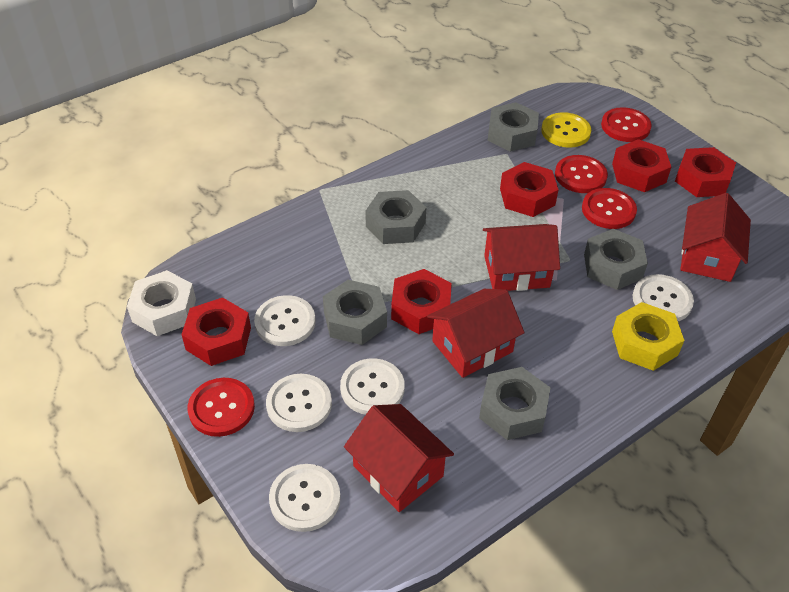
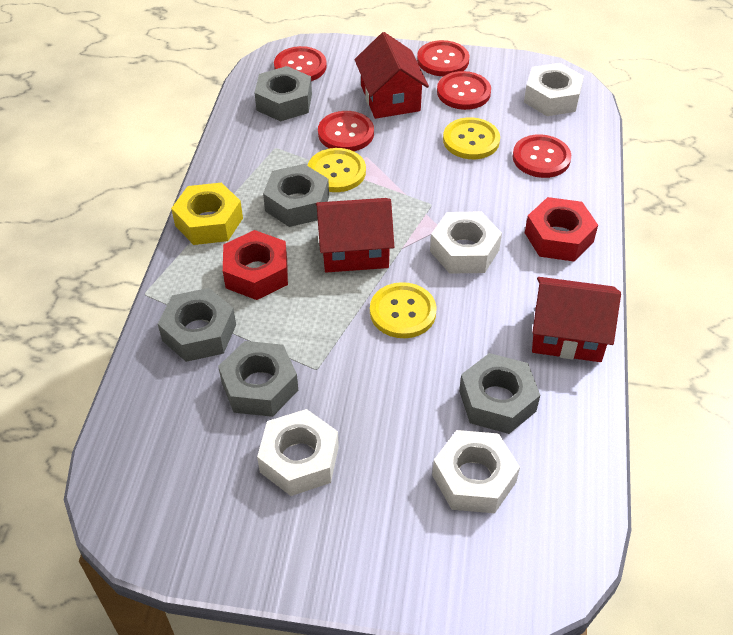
red button: 4 -> 5
red house: 4 -> 3
red nut: 5 -> 2
white button: 5 -> 0
white nut: 1 -> 4
yellow button: 1 -> 3

